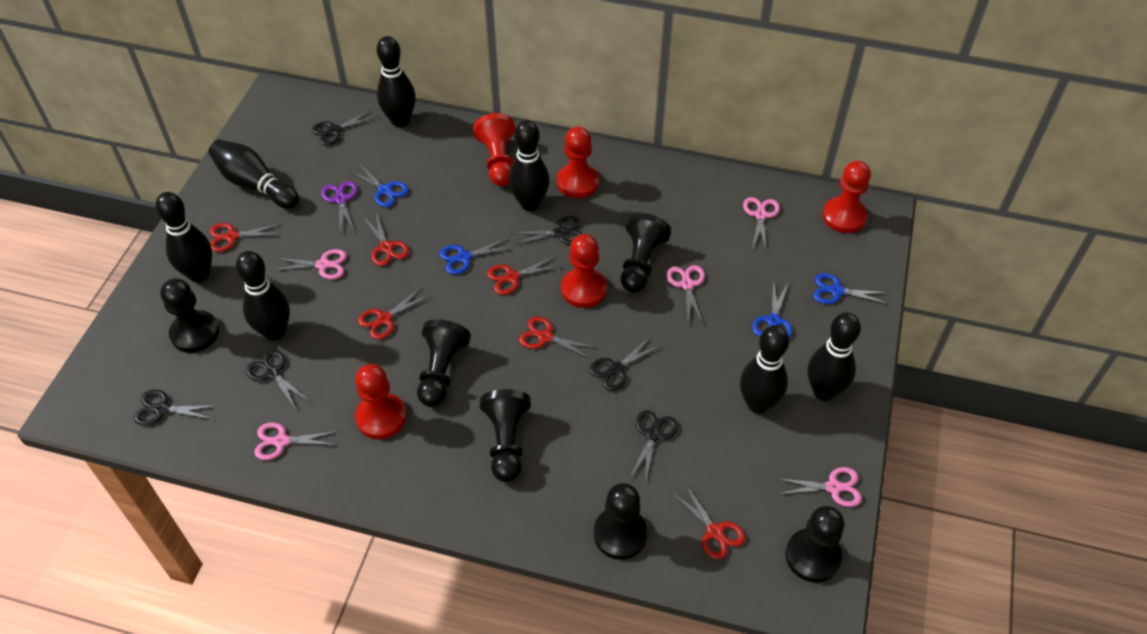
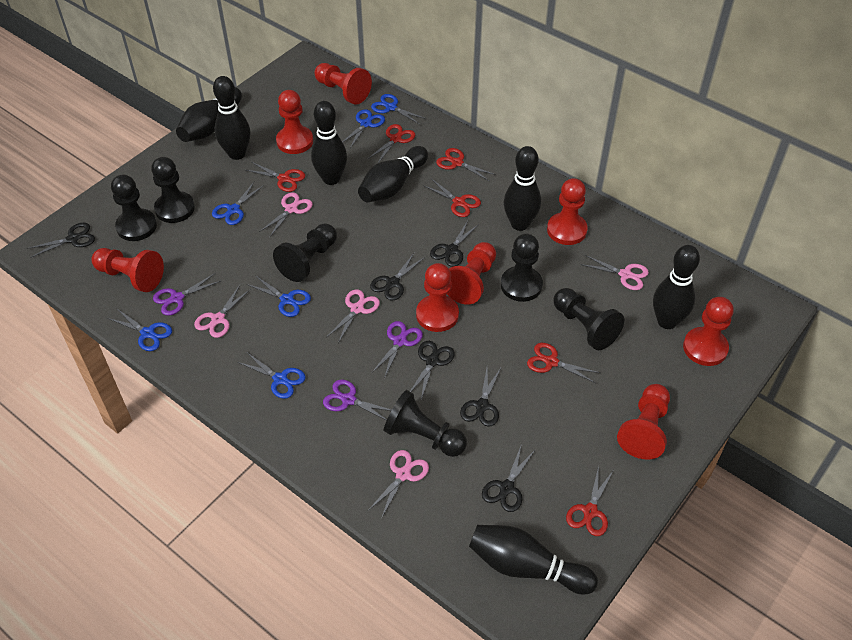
blue scissors: 4 -> 6
purple scissors: 1 -> 3
red pawn: 5 -> 8

